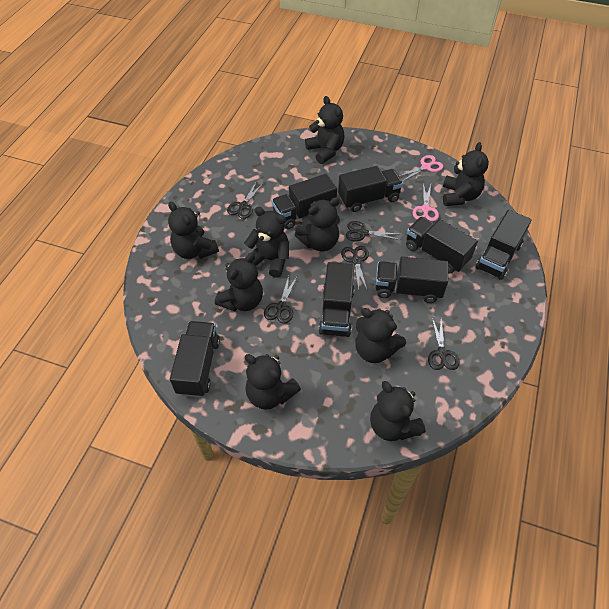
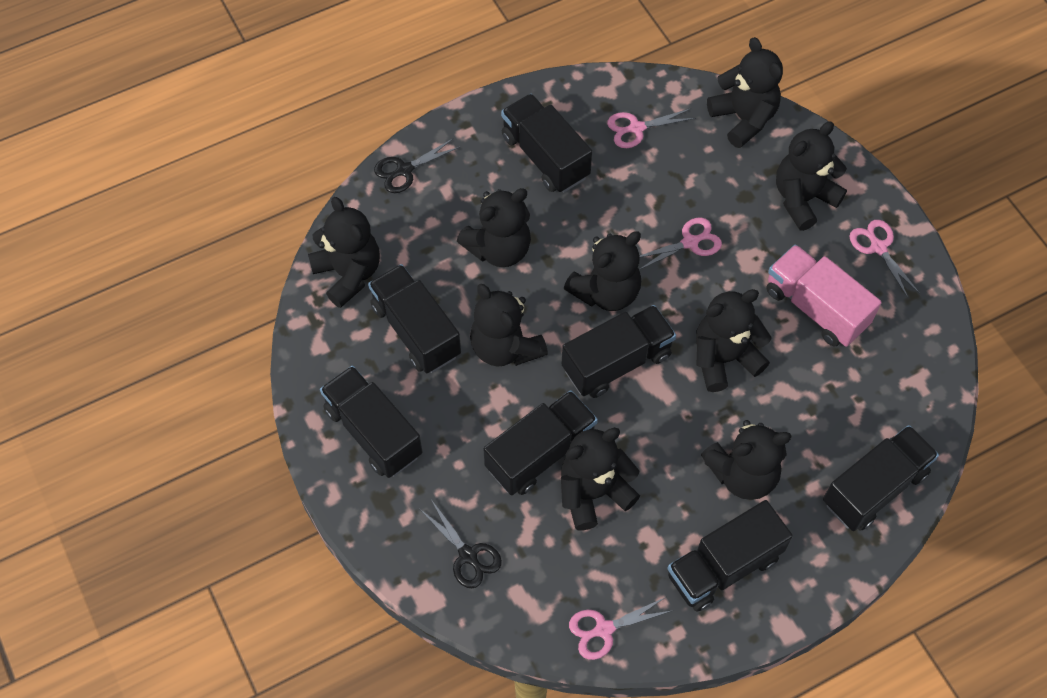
black scissors: 5 -> 2
pink scissors: 2 -> 4
pink truck: 0 -> 1

